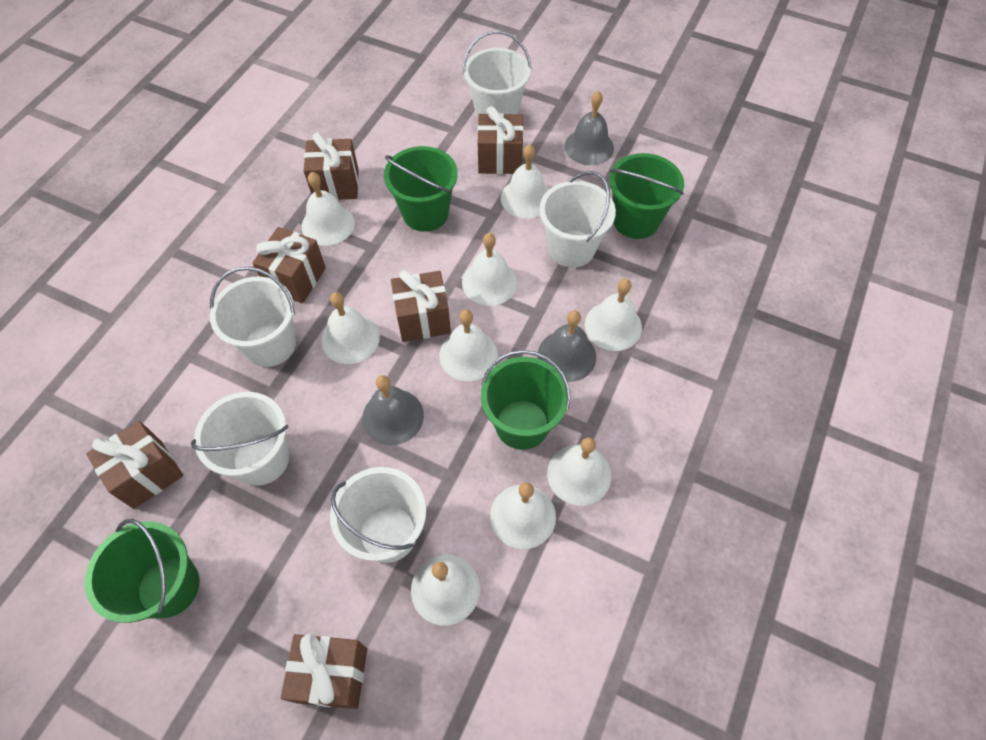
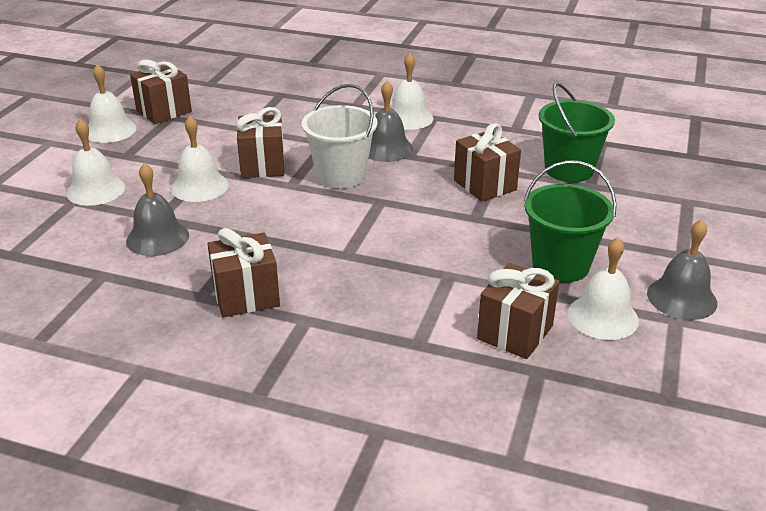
brown gift: 6 -> 5
green bucket: 4 -> 2
white bell: 9 -> 5
white bucket: 5 -> 1

